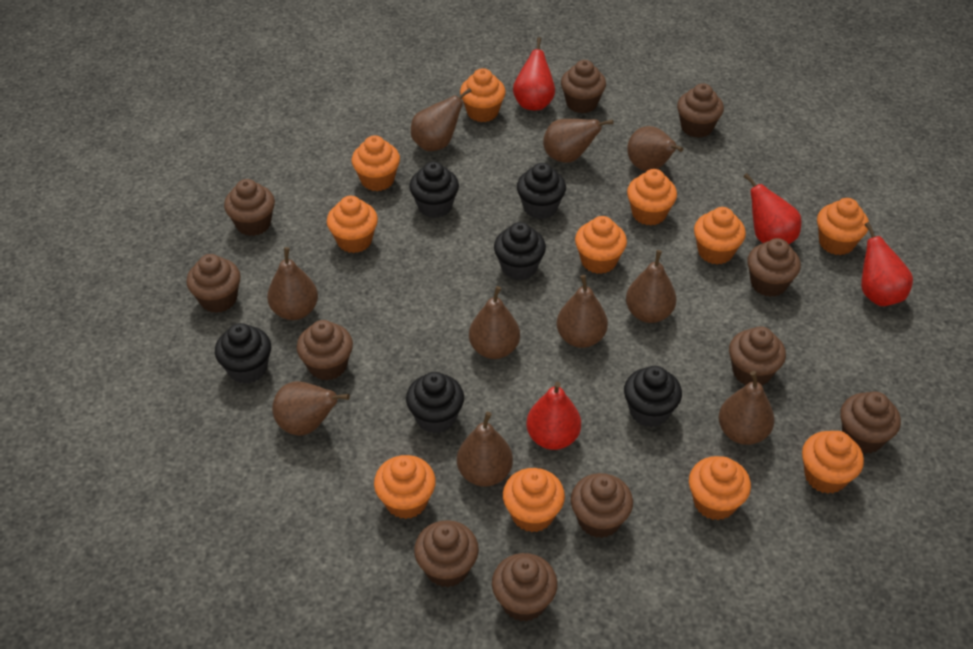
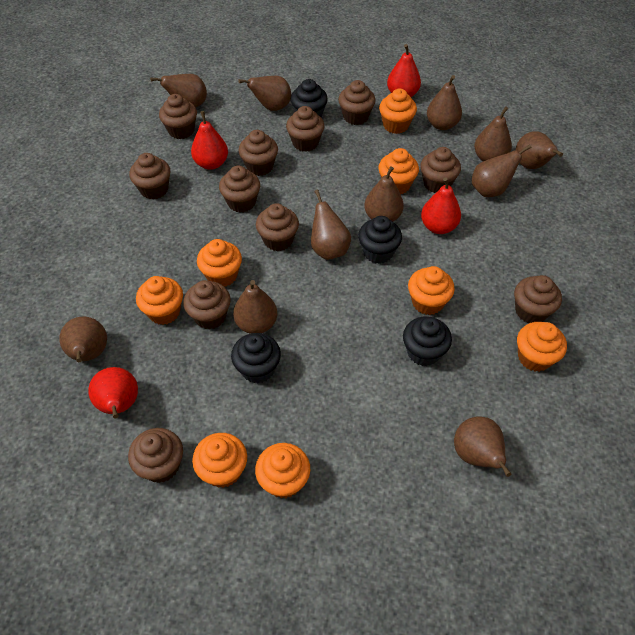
black cupcake: 6 -> 4
brown pear: 10 -> 11
orange cupcake: 11 -> 8

